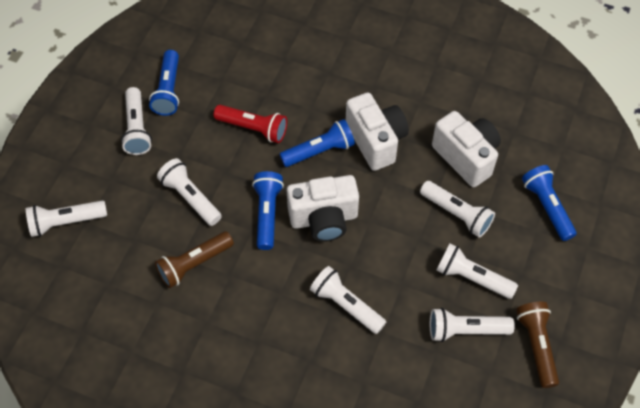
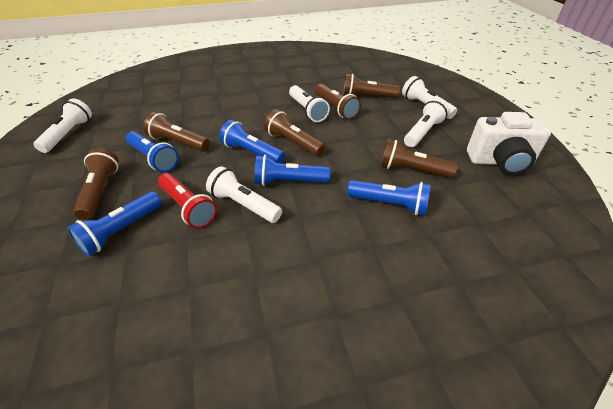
blue flashlight: 4 -> 5
brown flashlight: 2 -> 6
white camera: 3 -> 1
white flashlight: 7 -> 5

